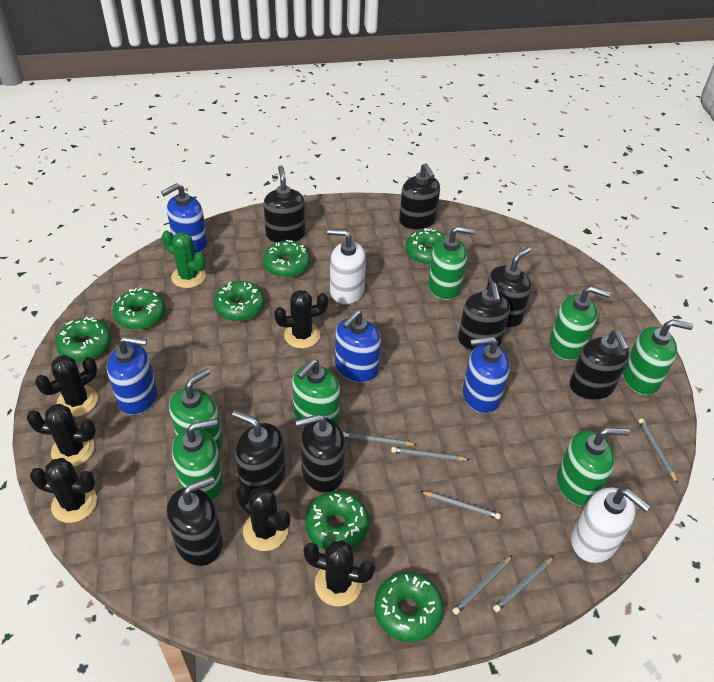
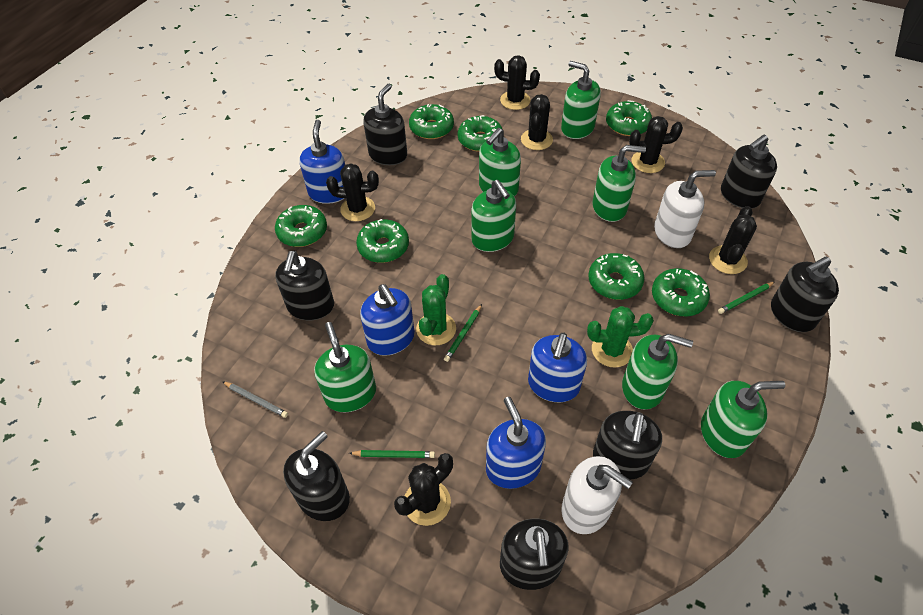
black soap dispenser: 8 -> 7
green cactus: 1 -> 2
green pencil: 0 -> 3
grey pencil: 6 -> 1

